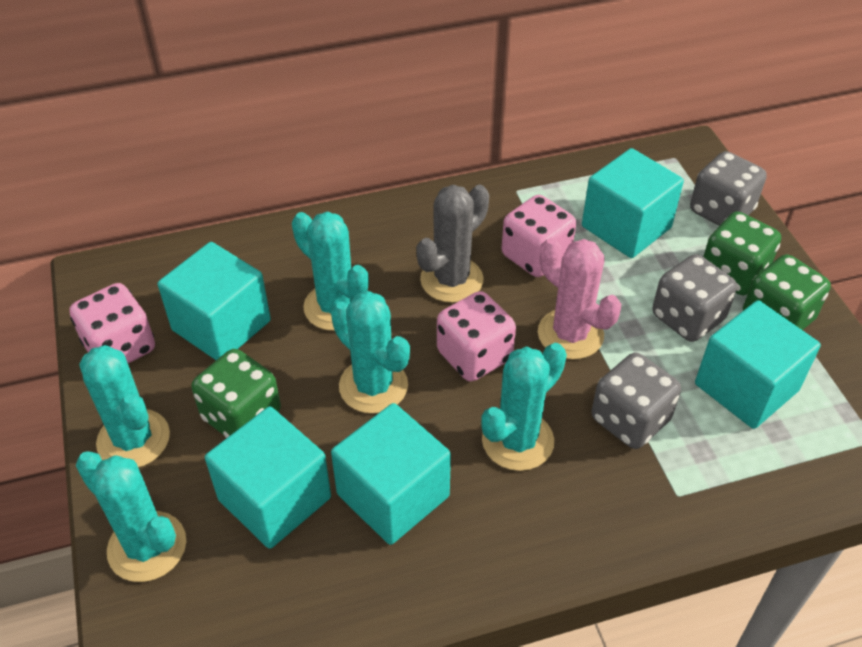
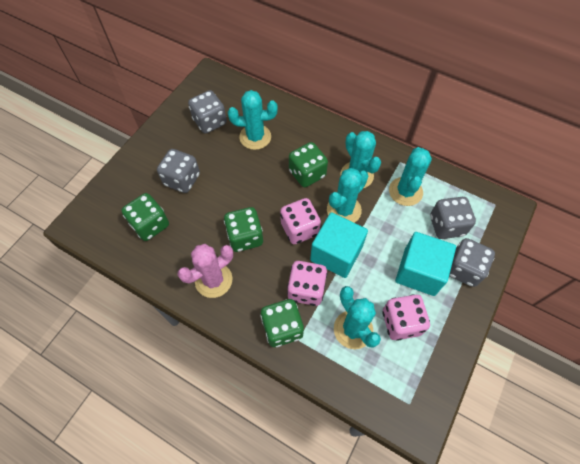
green dice: 3 -> 4
grey cactus: 1 -> 0
grey dice: 3 -> 4
turquoise cube: 5 -> 2

